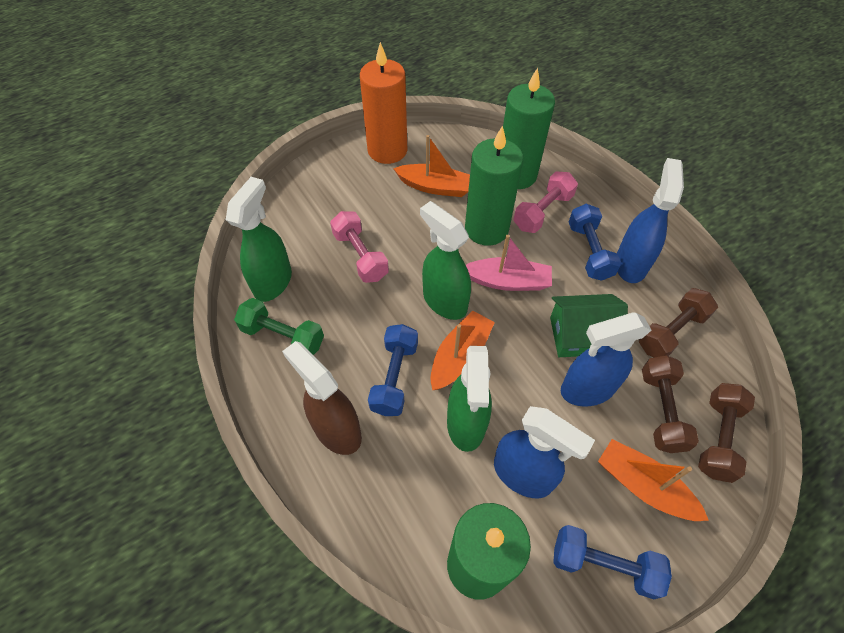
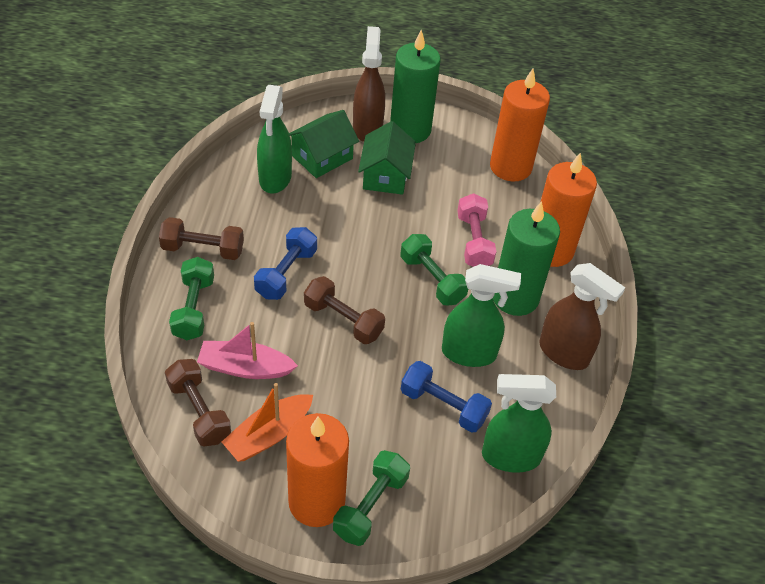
blue dumbbell: 3 -> 2
blue spray bottle: 3 -> 0
brown spray bottle: 1 -> 2
green candle: 3 -> 2
green dumbbell: 1 -> 3
green house: 1 -> 2
orange boat: 3 -> 1
orange candle: 1 -> 3
pink dumbbell: 2 -> 1

